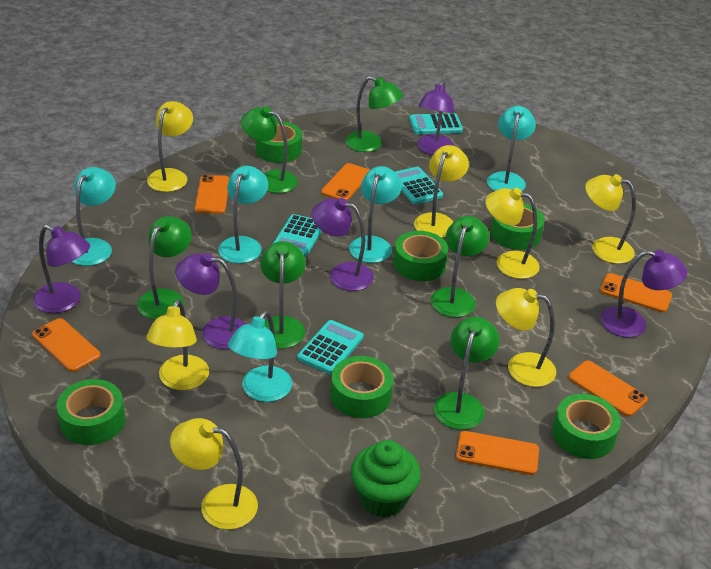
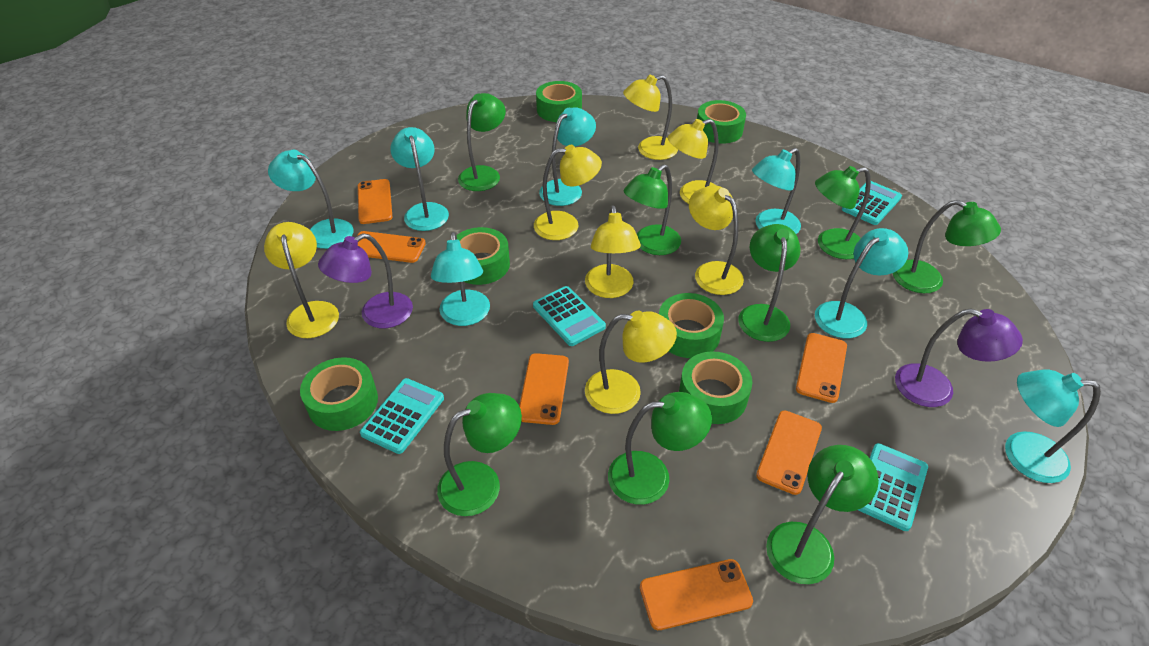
green cupcake: 1 -> 0
green lamp: 6 -> 8
purple lamp: 5 -> 2
turquoise lamp: 5 -> 7

